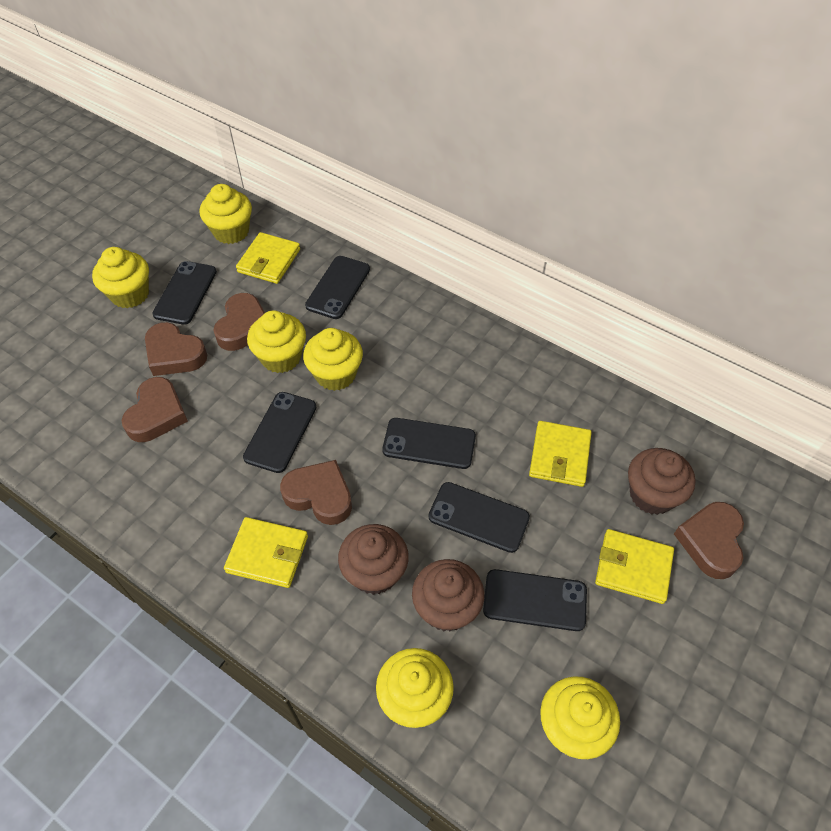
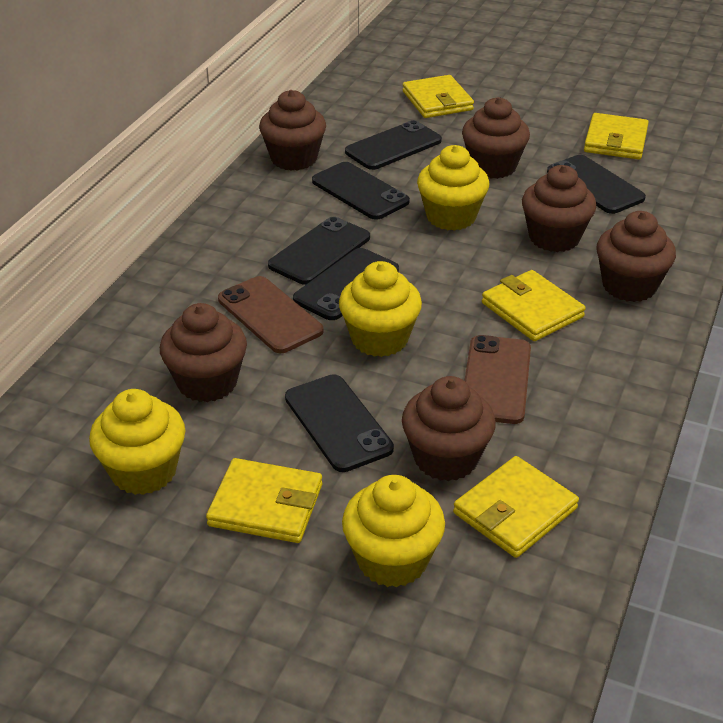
brown cupcake: 3 -> 6
brown heart: 5 -> 0
brown phone: 0 -> 2
yellow cupcake: 6 -> 4
yellow wallet: 4 -> 5

